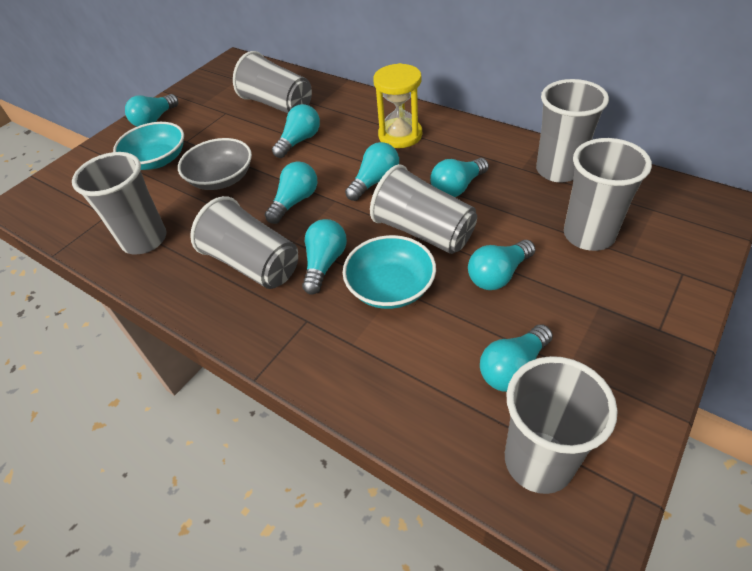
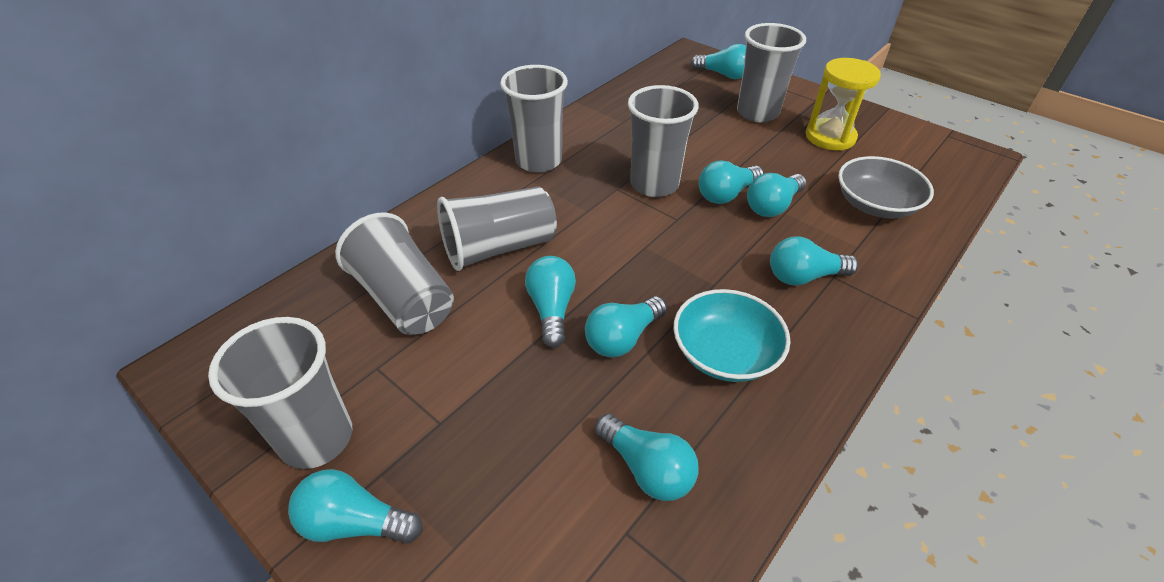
grey cup: 7 -> 6
turquoise bowl: 2 -> 1

